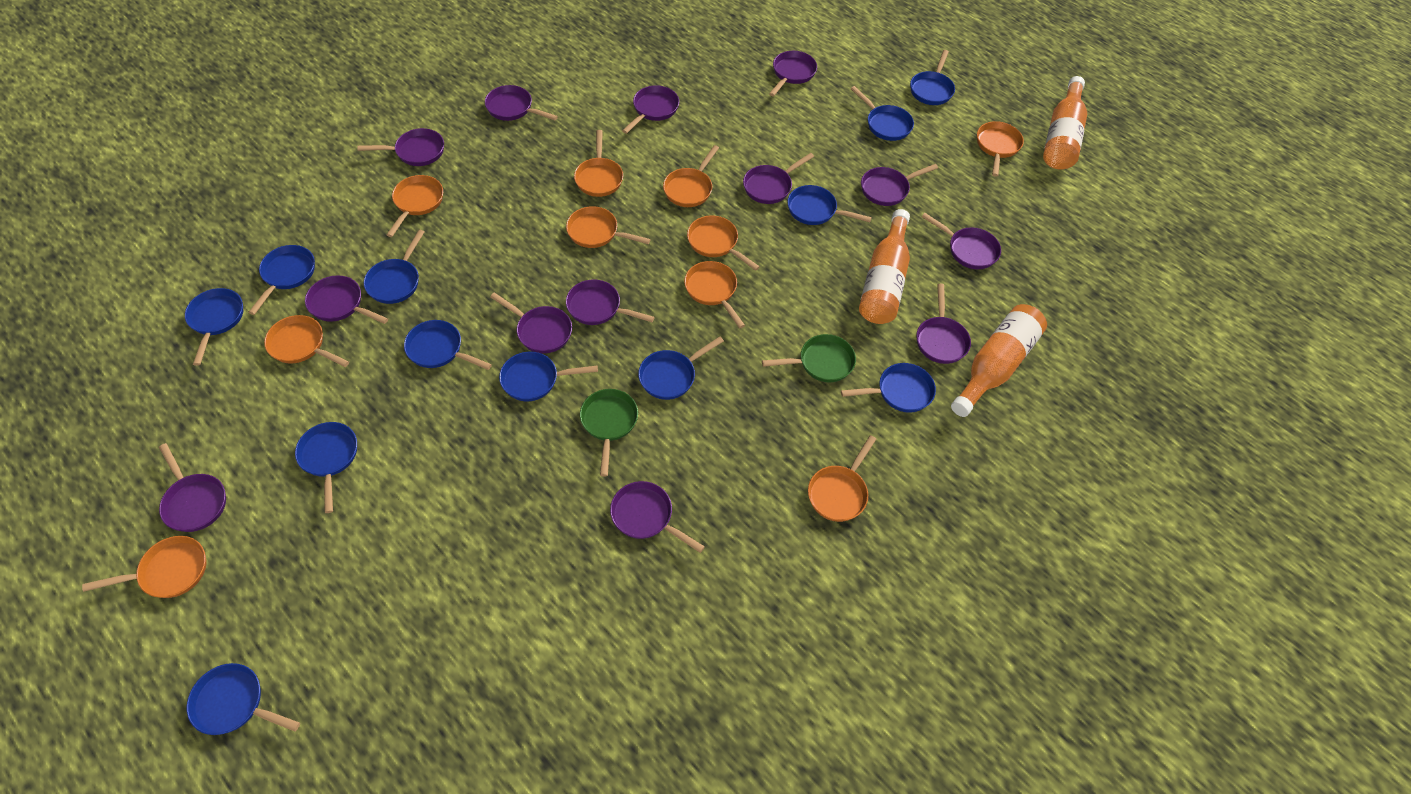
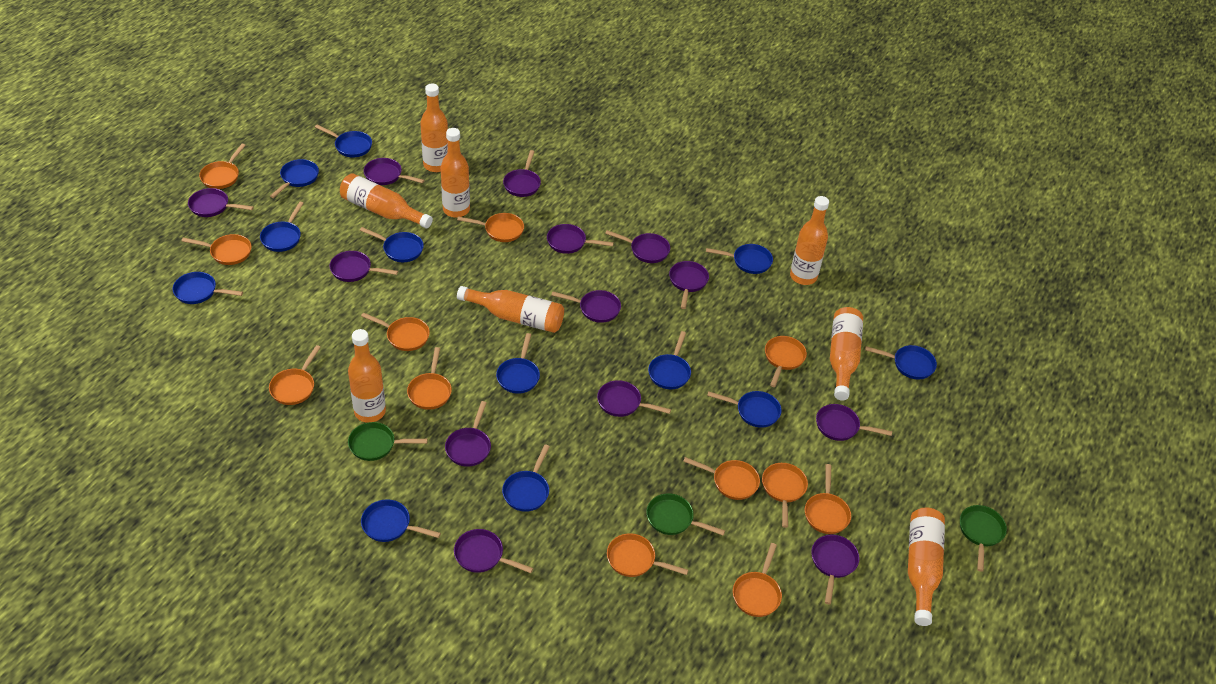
green pan: 2 -> 3
orange bottle: 3 -> 8
orange pan: 10 -> 12

